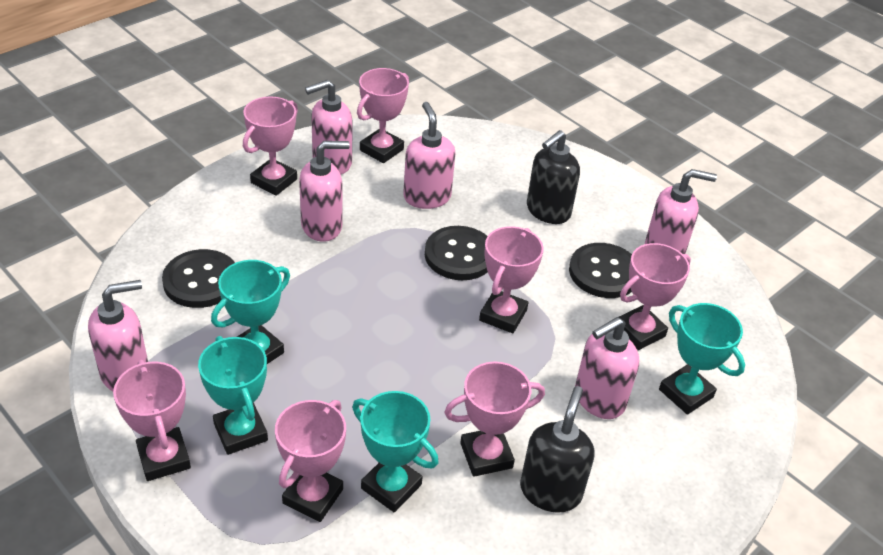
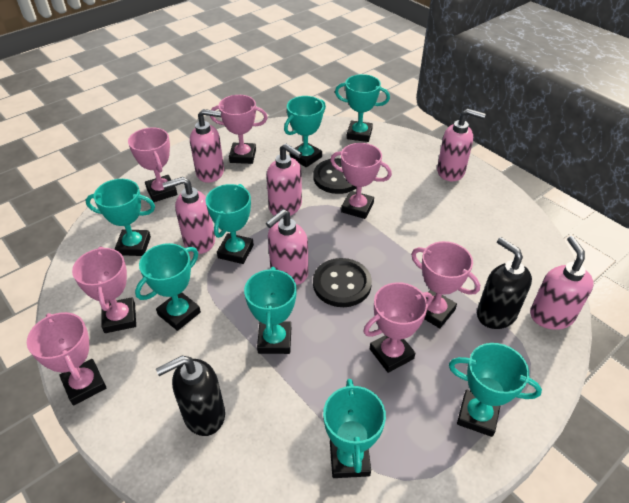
black button: 3 -> 2
turquoise trophy: 4 -> 8

